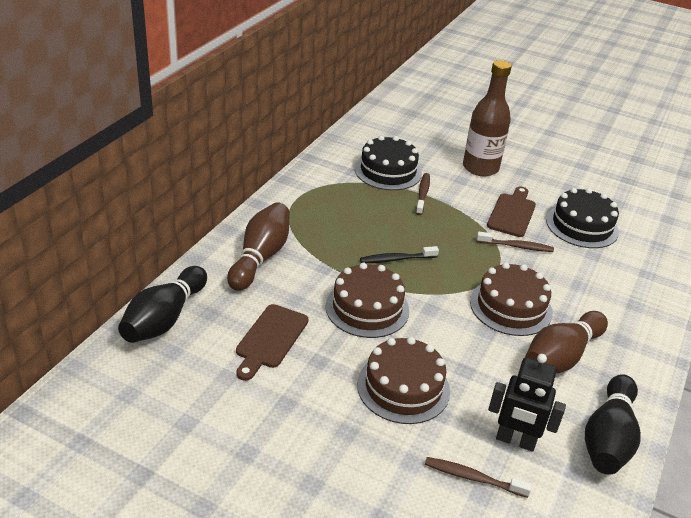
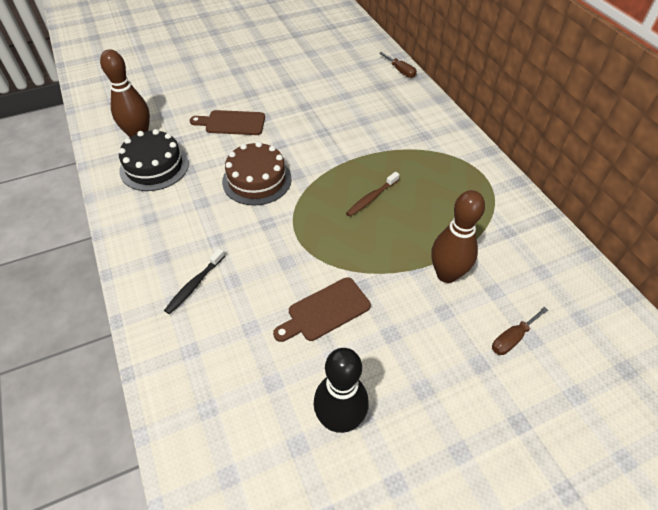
black bowling pin: 2 -> 1
black cake: 2 -> 1
black robot: 1 -> 0
brown bottle: 1 -> 0
brown cake: 3 -> 1
brown screwdriver: 0 -> 2
brown toothbrush: 3 -> 1

